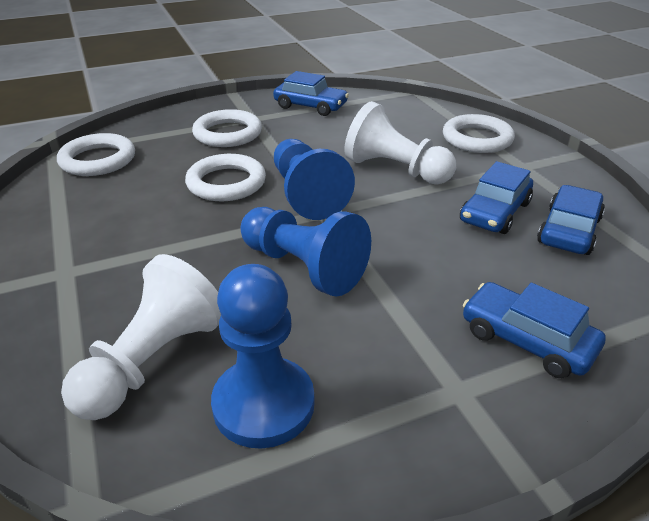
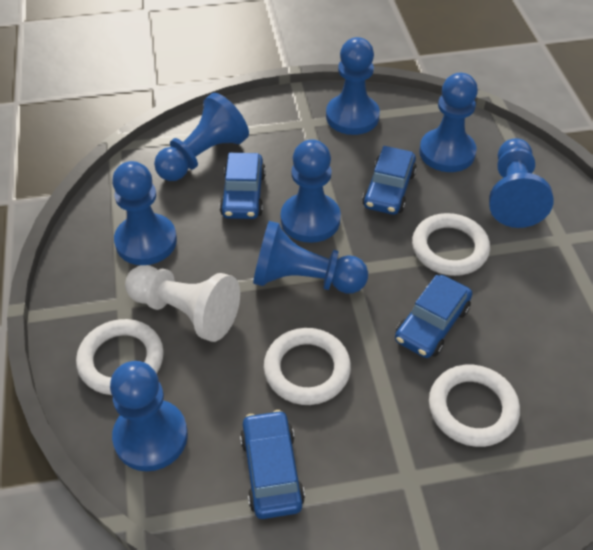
blue pawn: 3 -> 8
white pawn: 2 -> 1

